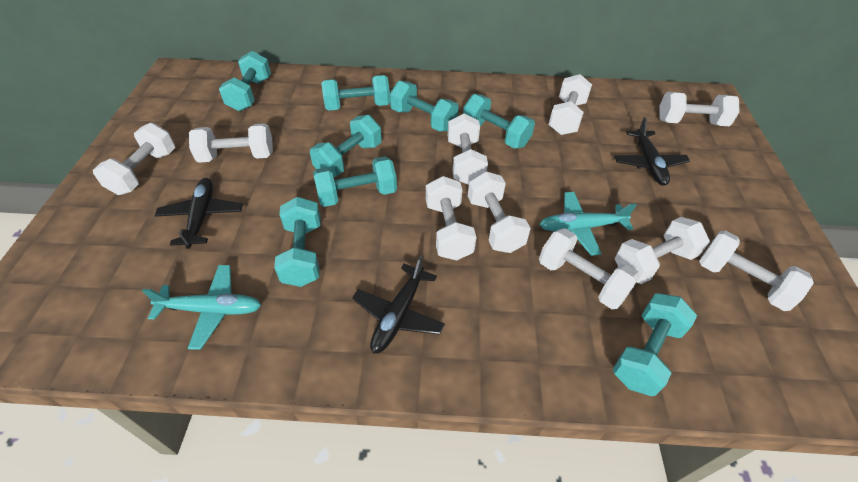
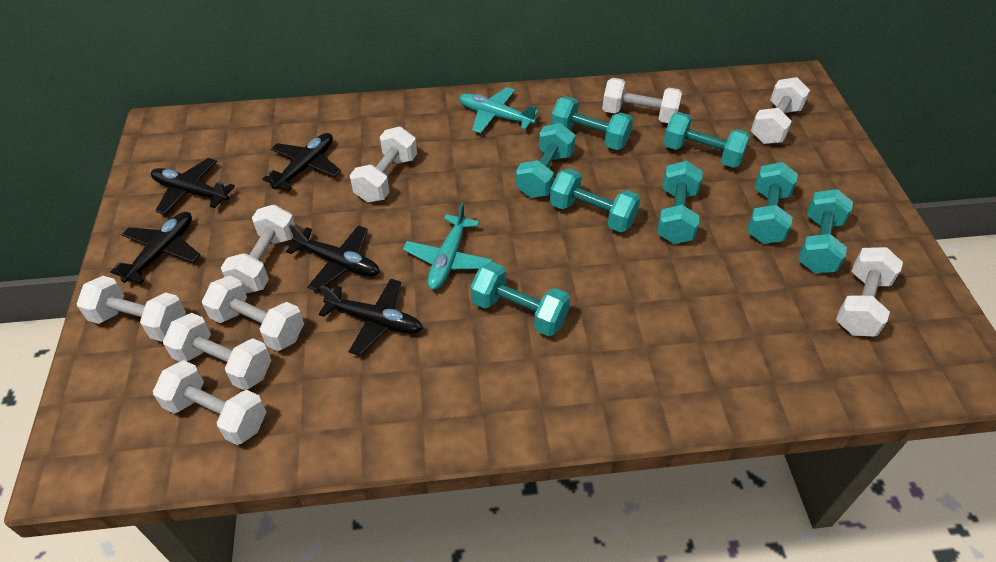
black plane: 3 -> 5
white dumbbell: 10 -> 9

